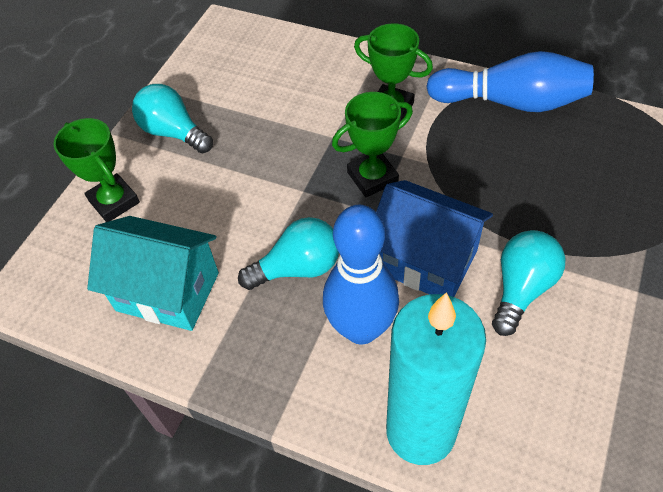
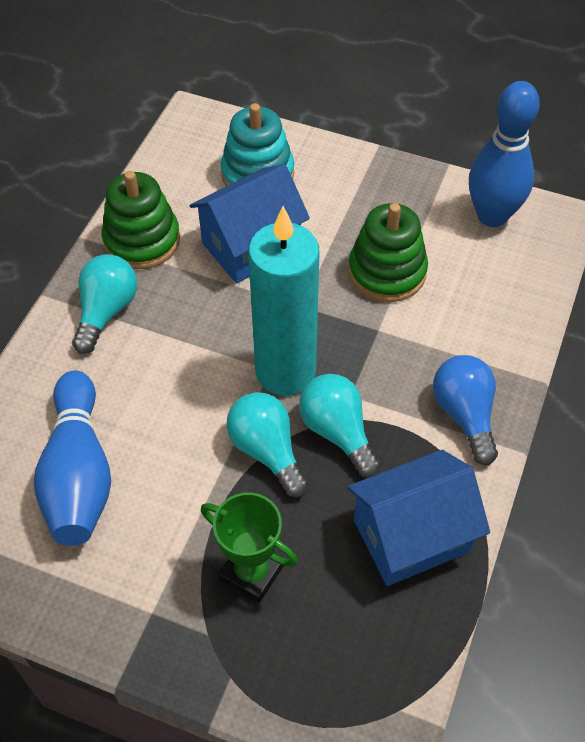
blue house: 1 -> 2
blue light bulb: 0 -> 1
green stacking toy: 0 -> 2
green trophy: 3 -> 1
turquoise house: 1 -> 0
turquoise stacking toy: 0 -> 1

